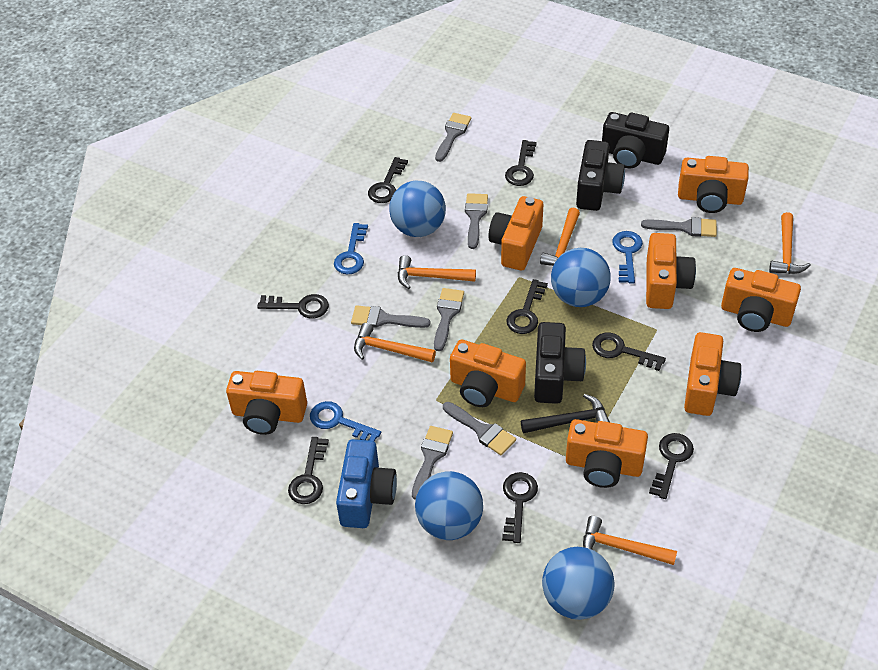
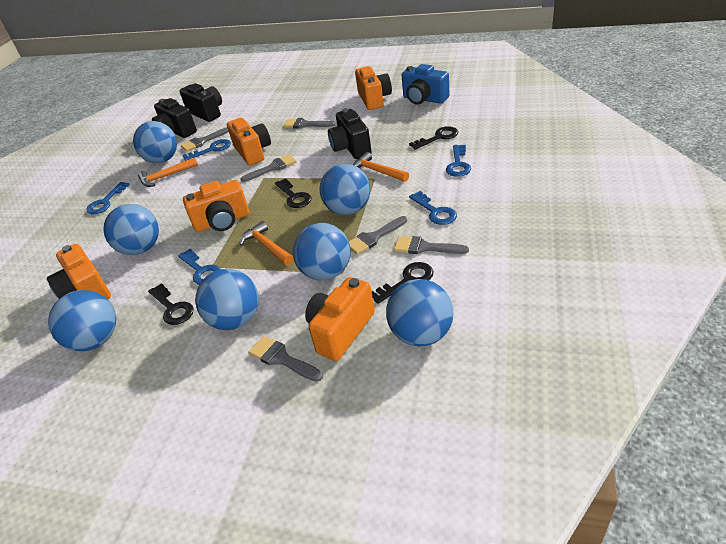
black hammer: 1 -> 0
black key: 8 -> 4
blue ball: 4 -> 7
blue key: 3 -> 5
grey brush: 7 -> 6
orange camera: 8 -> 5
orange hammer: 5 -> 3

